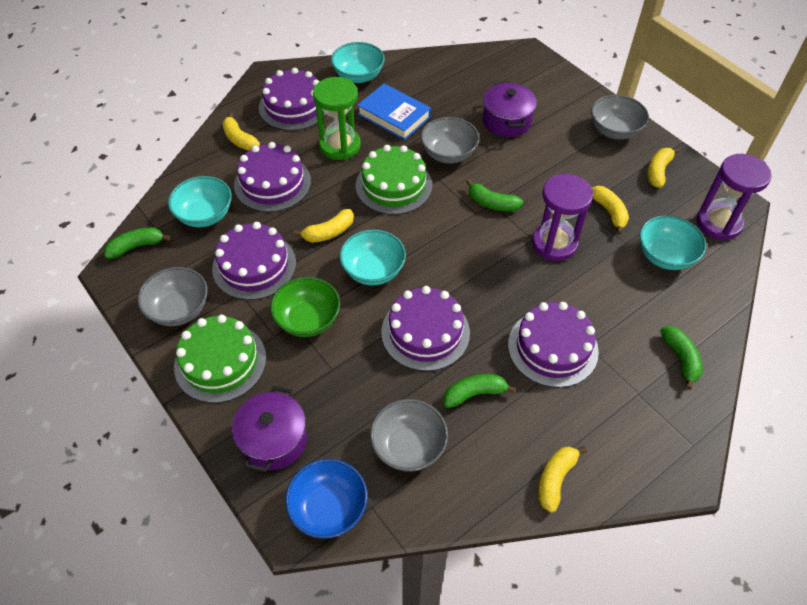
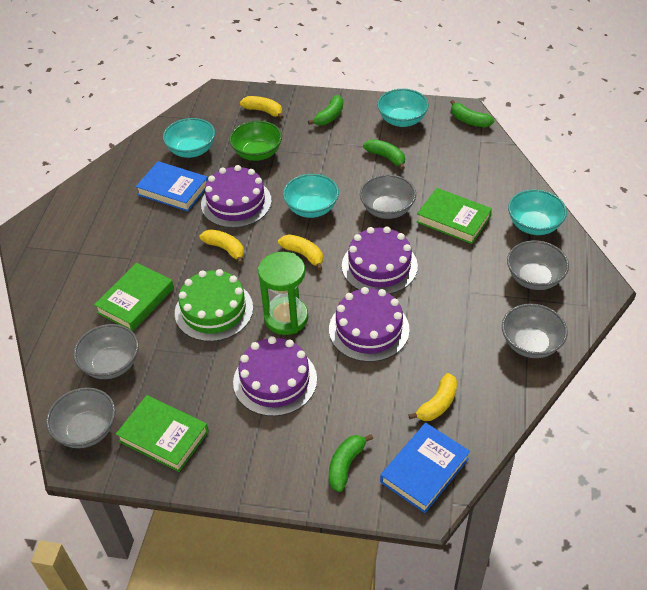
blue book: 1 -> 2
blue bowl: 1 -> 0
green book: 0 -> 3
green cake: 2 -> 1
grey bowl: 4 -> 5
purple cake: 5 -> 4
purple hourglass: 2 -> 0
purple pot: 2 -> 0
yellow banana: 5 -> 4

